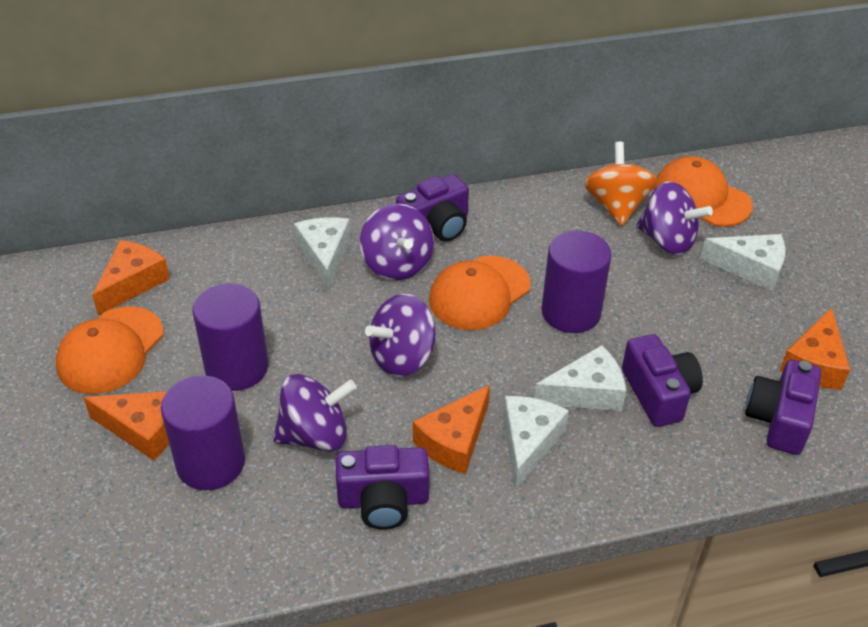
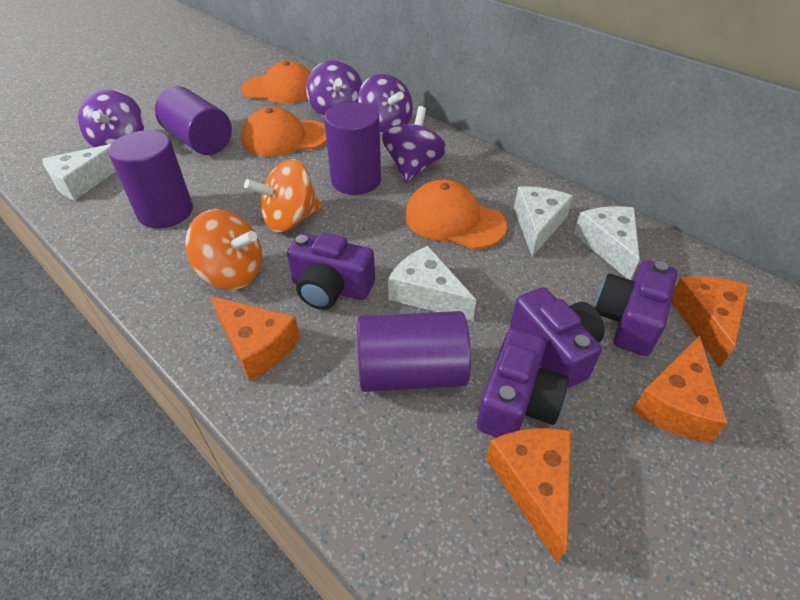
orange spinning top: 1 -> 2
purple cylinder: 3 -> 4

